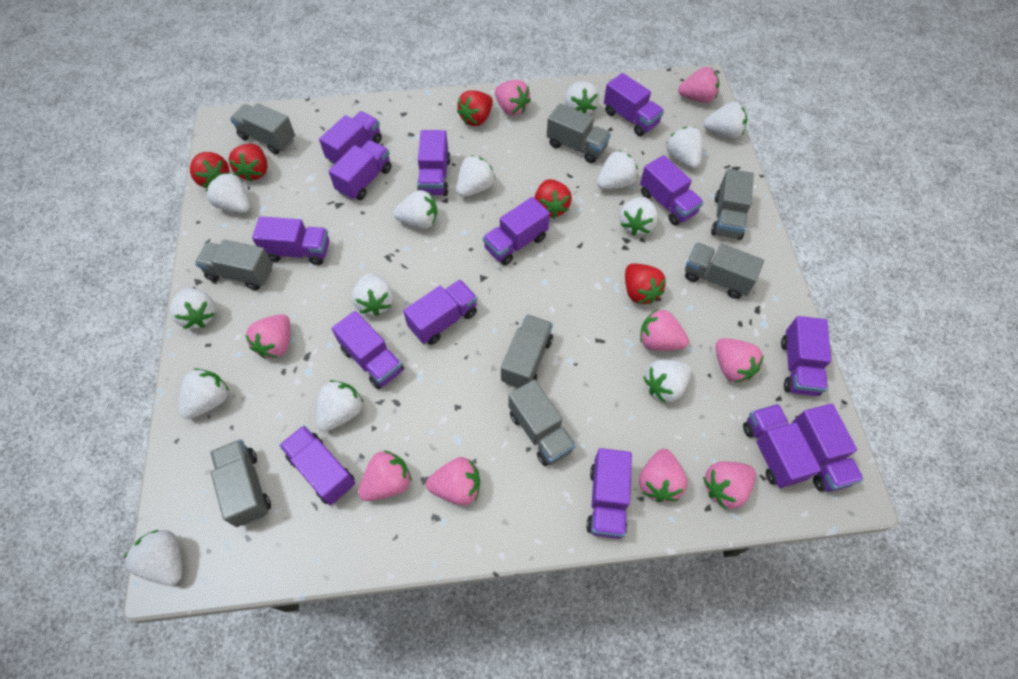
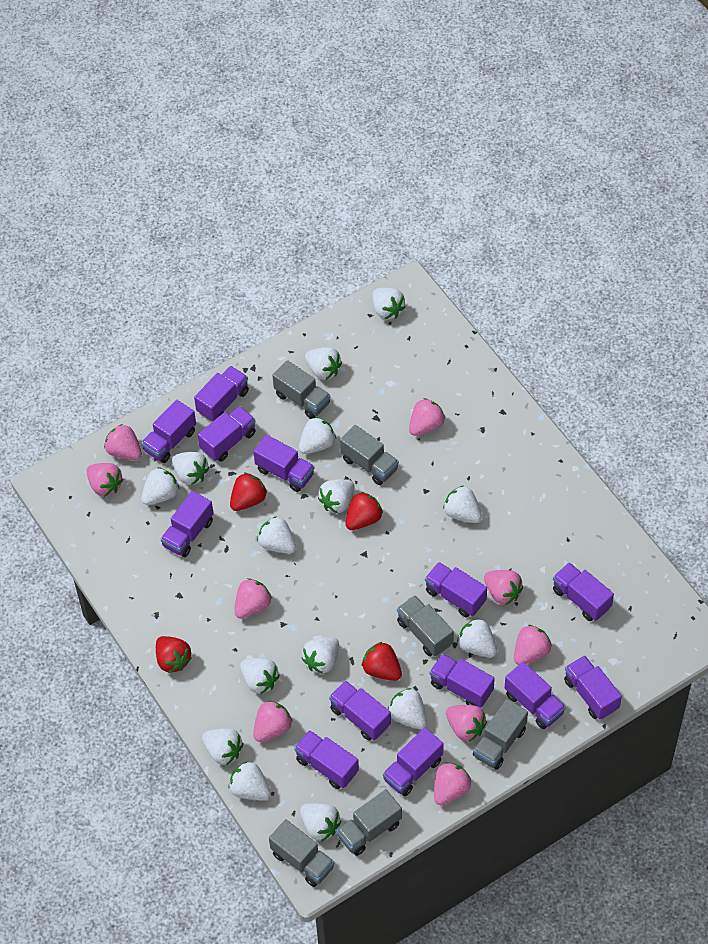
grey truck: 8 -> 6
purple truck: 14 -> 13
red strawberry: 5 -> 4
white strawberry: 14 -> 15

